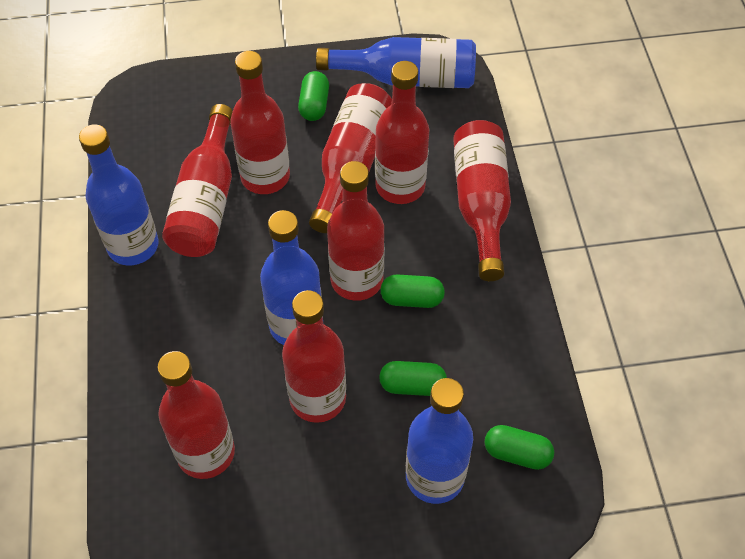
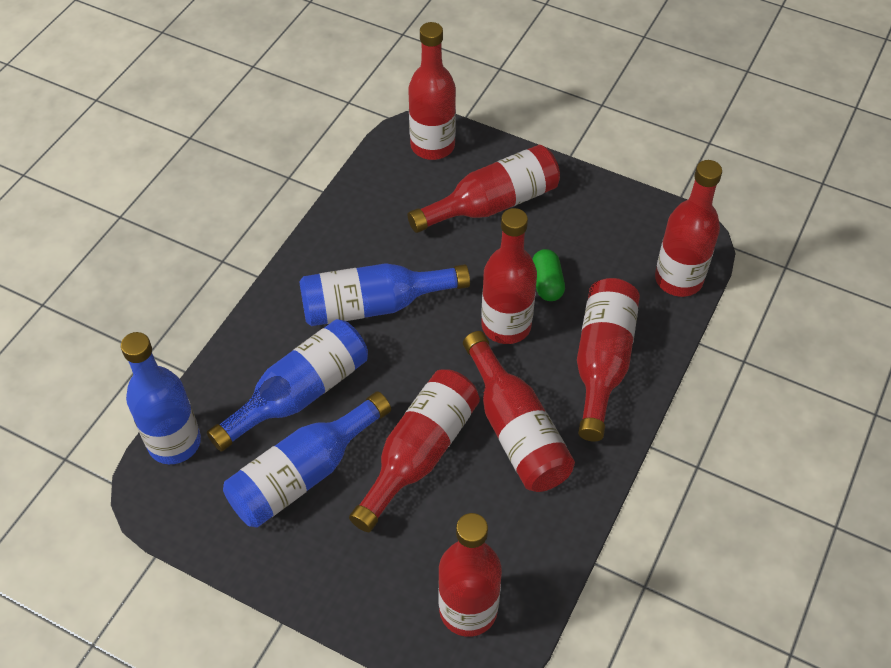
green capsule: 4 -> 1

